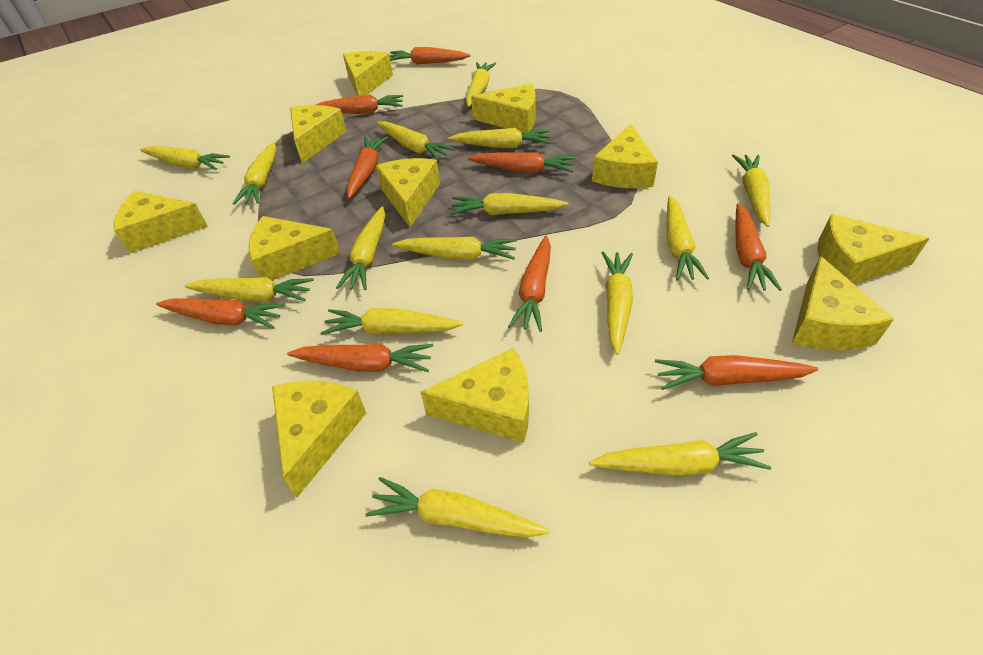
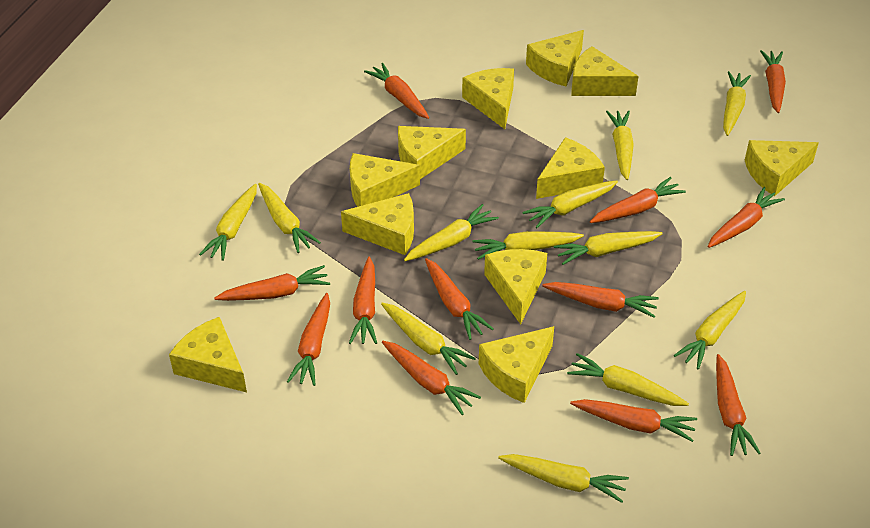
orange carrot: 9 -> 12
yellow carrot: 15 -> 12

